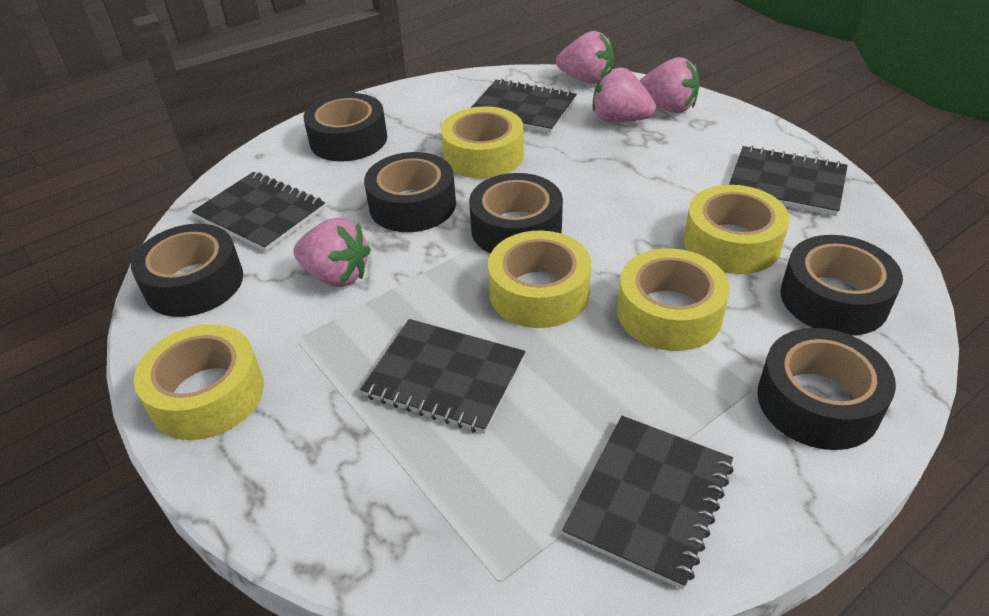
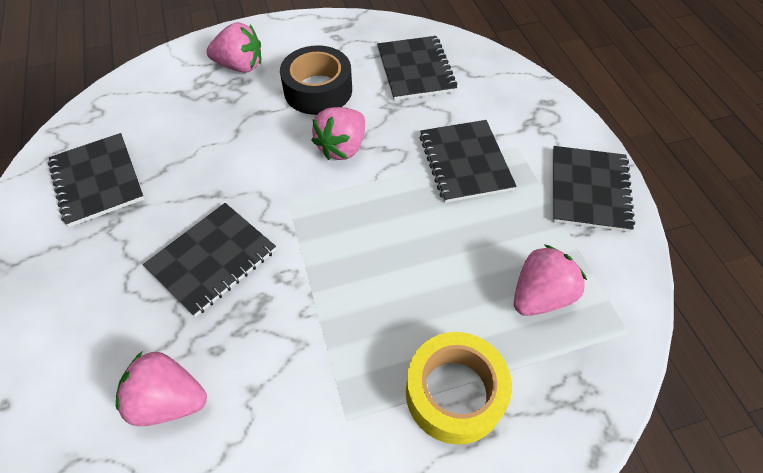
black tape: 6 -> 1
yellow tape: 5 -> 1

